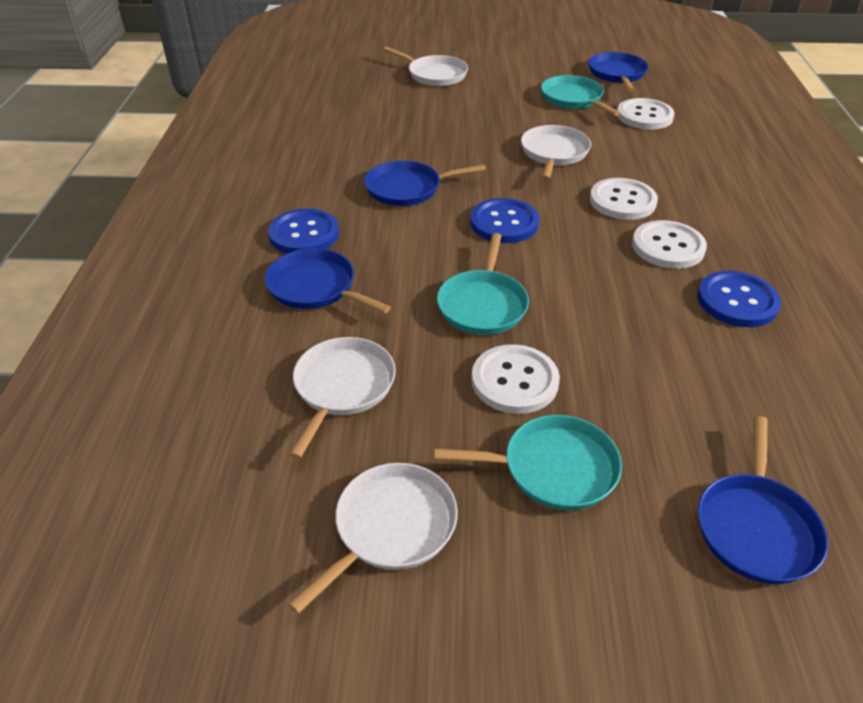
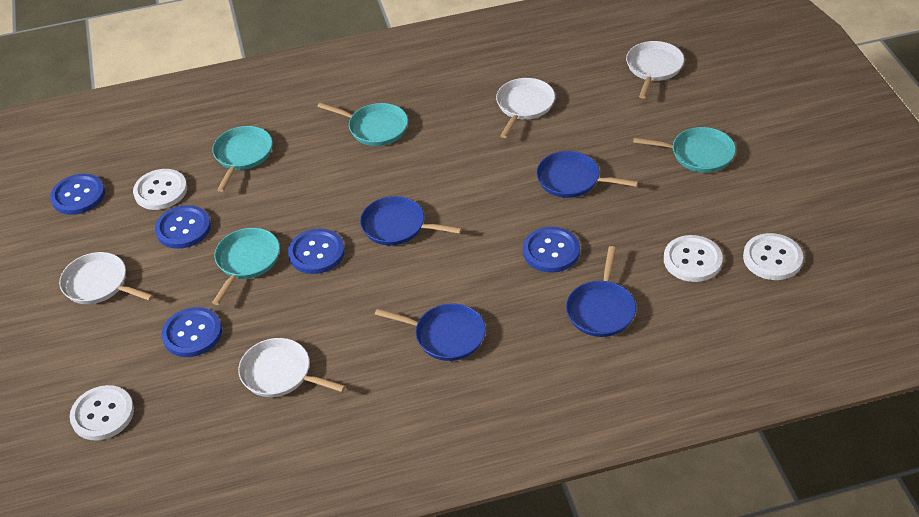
blue button: 3 -> 5
turquoise pan: 3 -> 4

